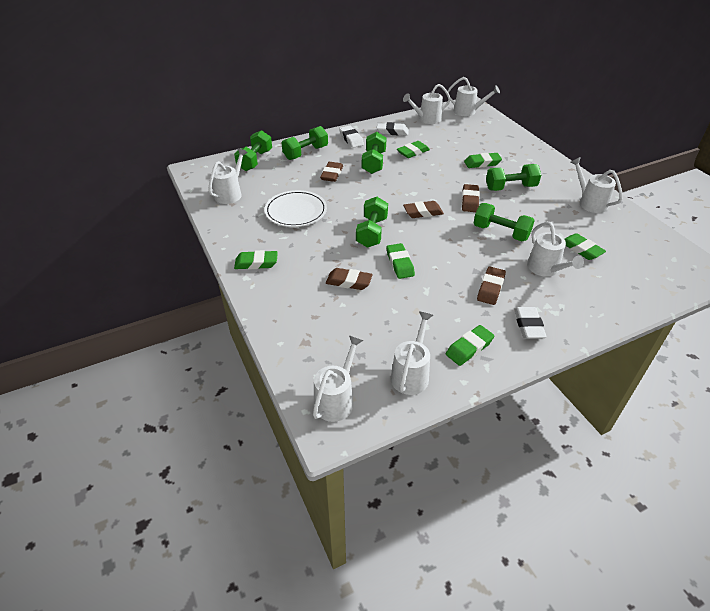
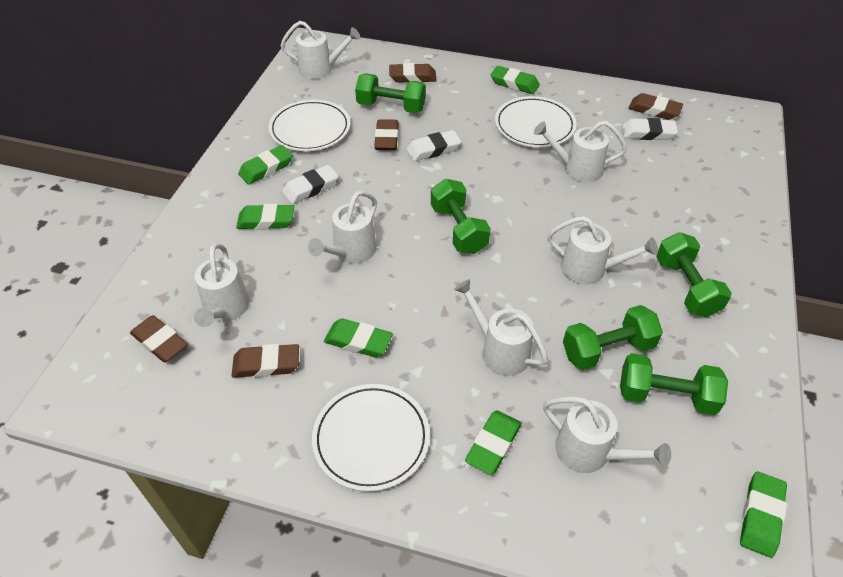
green dumbbell: 6 -> 5
white plate: 1 -> 3

